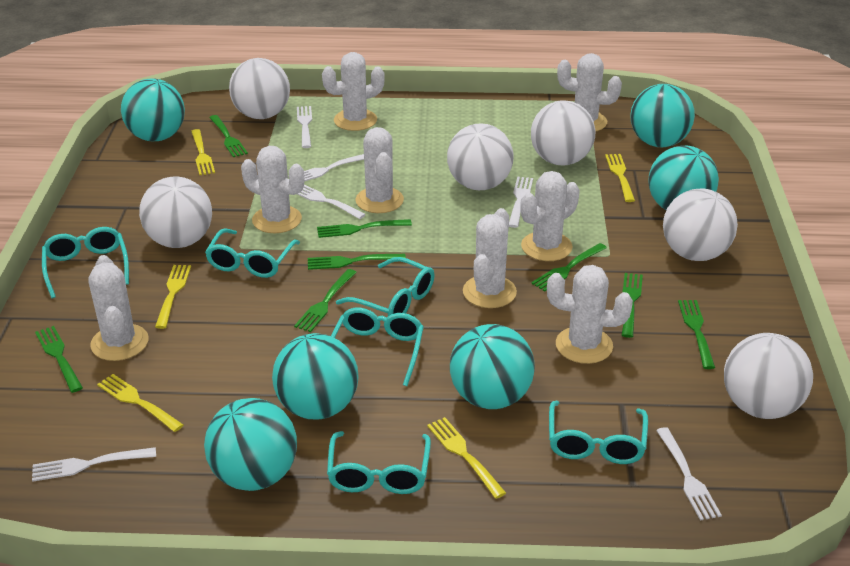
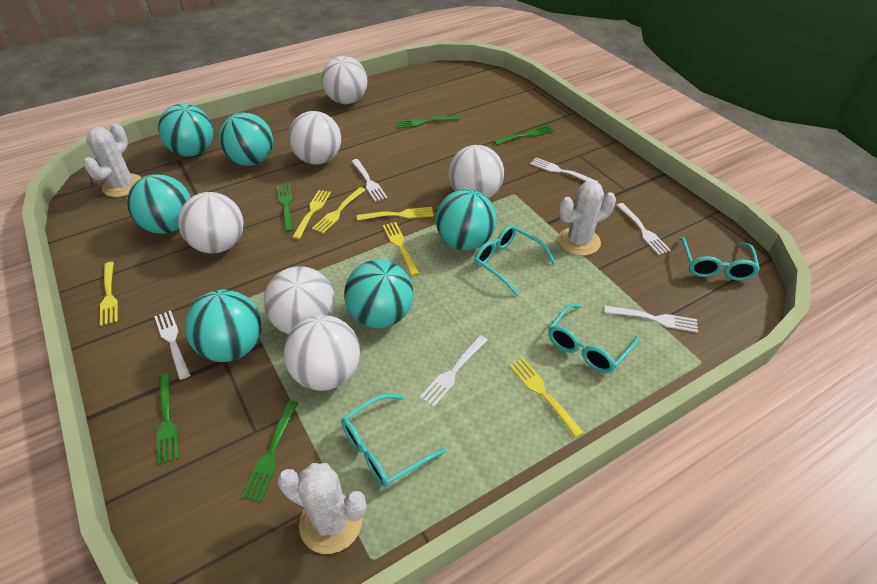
green fork: 8 -> 5
turquoise glasses: 6 -> 4
white cactus: 8 -> 3
yellow fork: 5 -> 6

